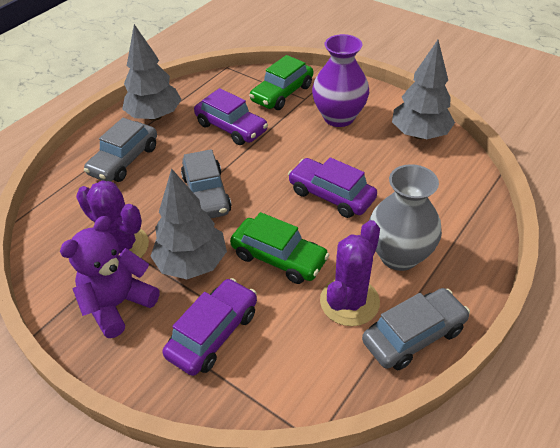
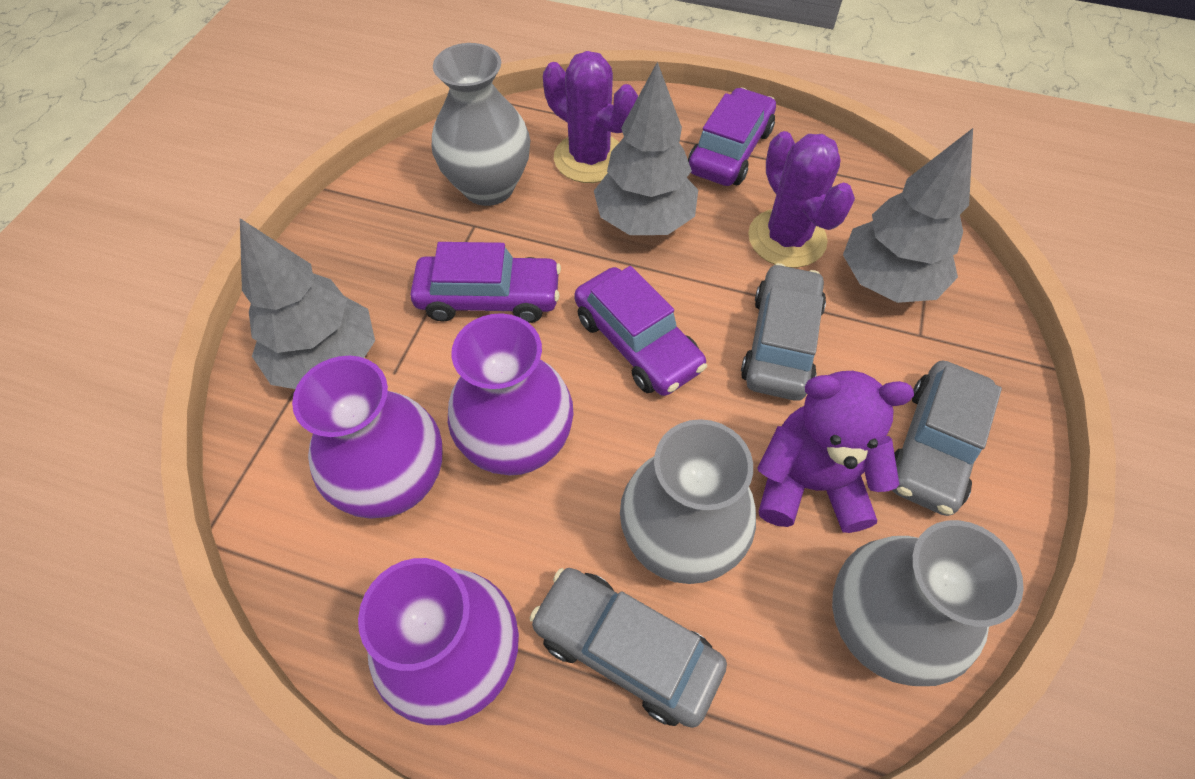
green car: 2 -> 0
grey vase: 1 -> 3
purple vase: 1 -> 3

